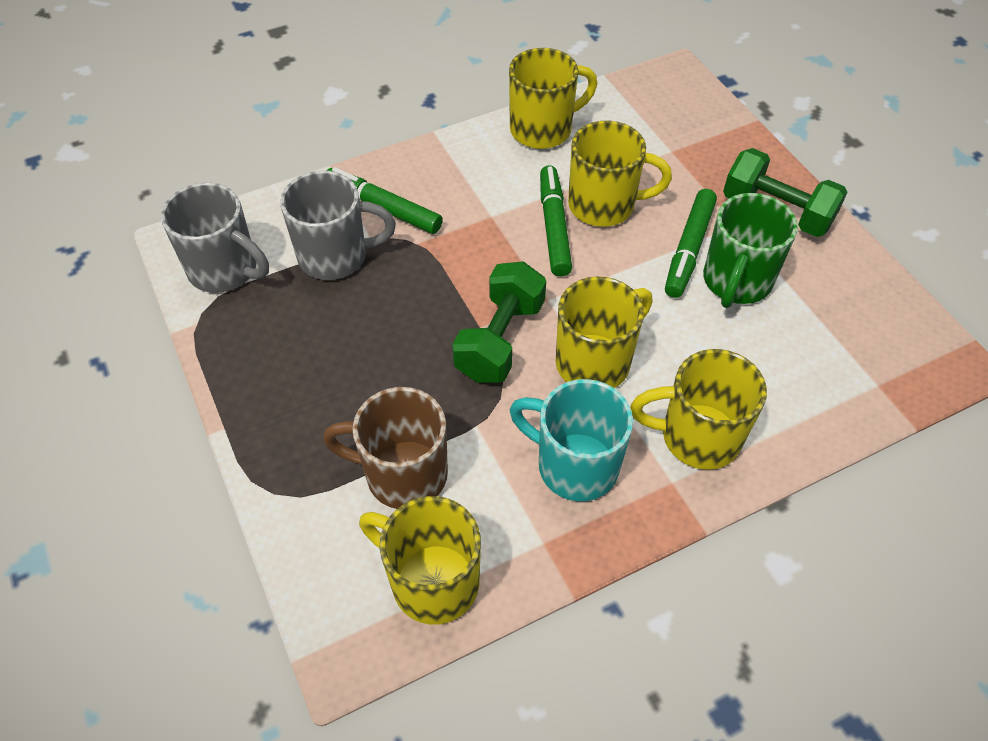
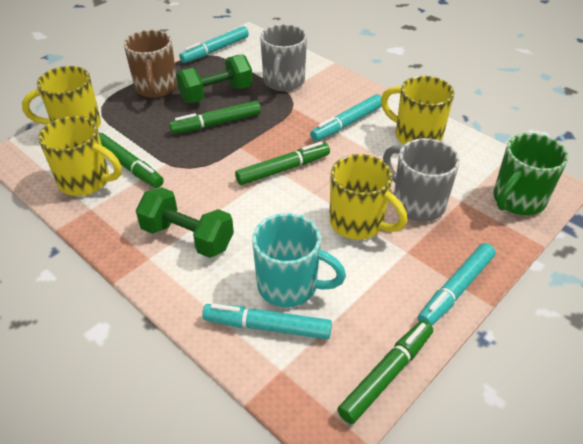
green marker: 3 -> 4
turquoise marker: 0 -> 4
yellow mug: 5 -> 4

